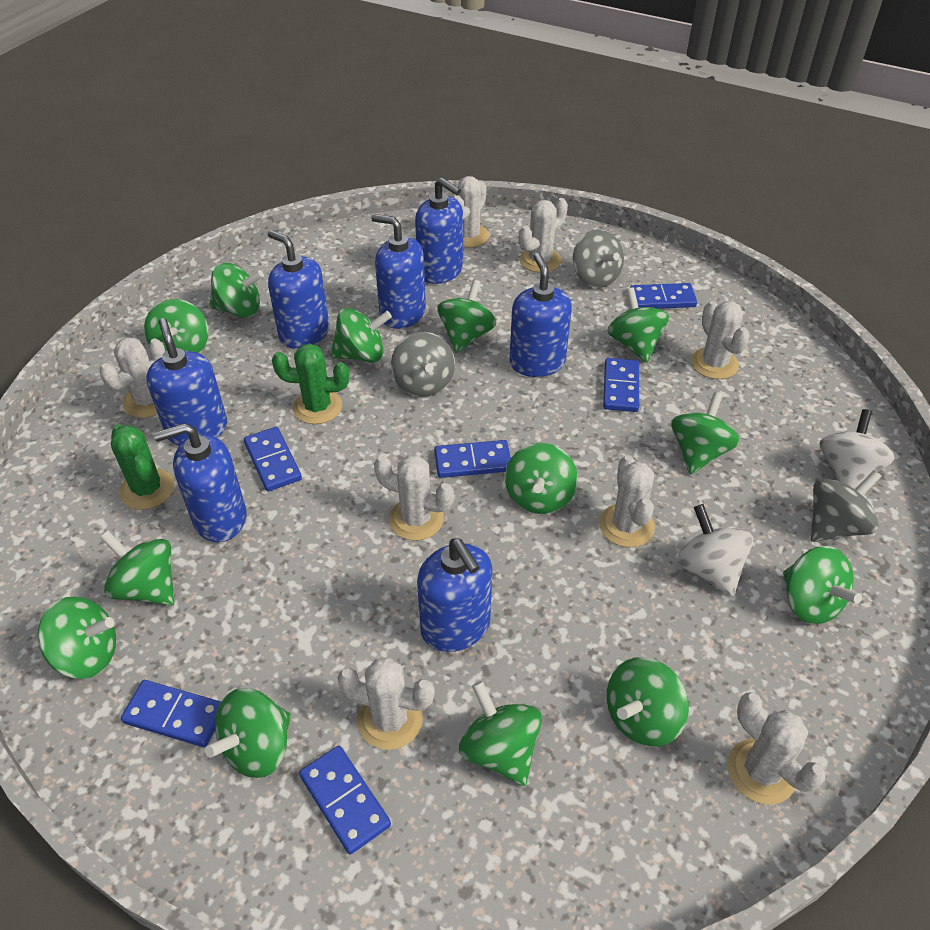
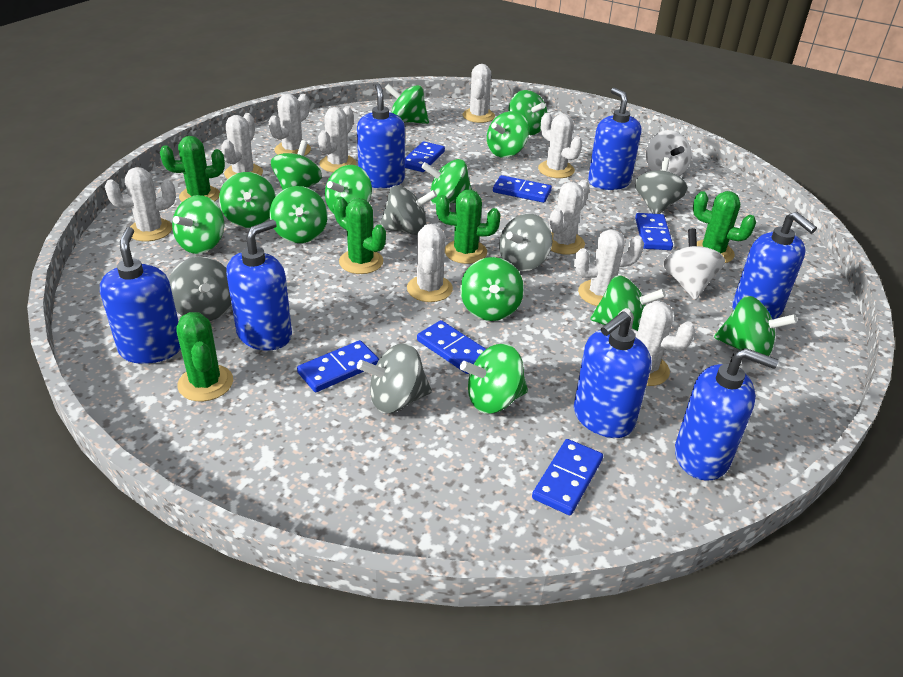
green cactus: 2 -> 5
grey spinning top: 3 -> 5
white cactus: 8 -> 10

